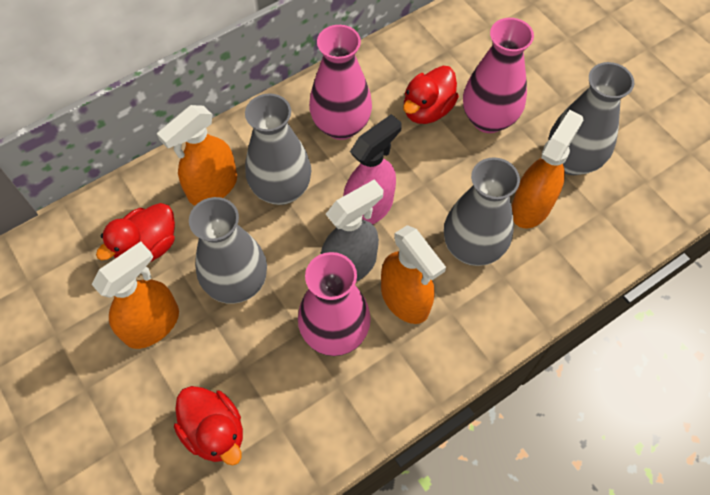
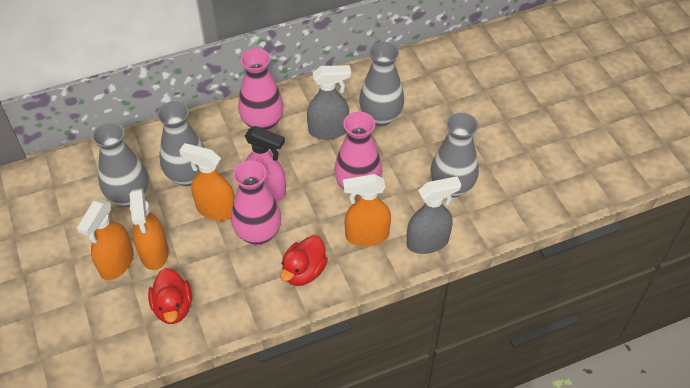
grey spray bottle: 1 -> 2
red duck: 3 -> 2

